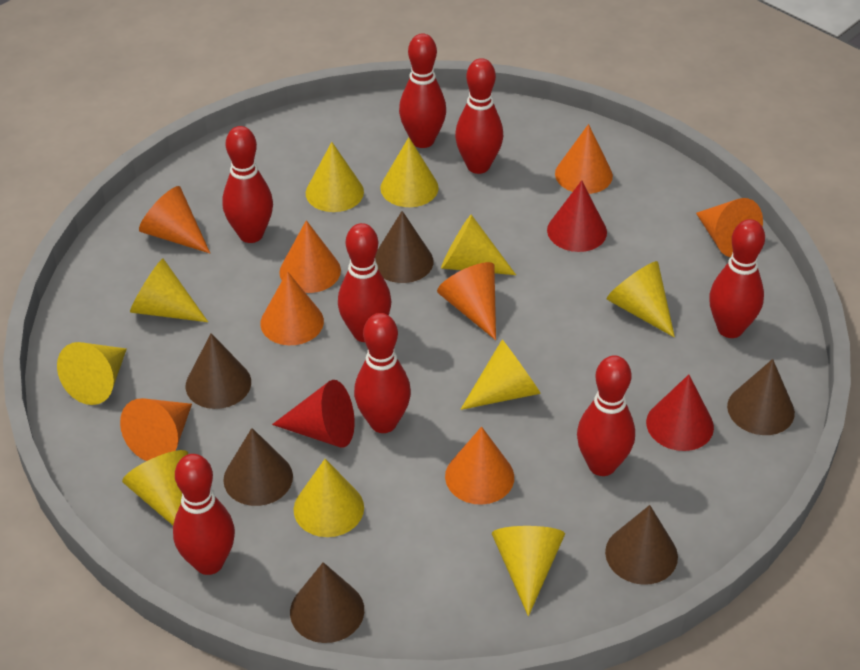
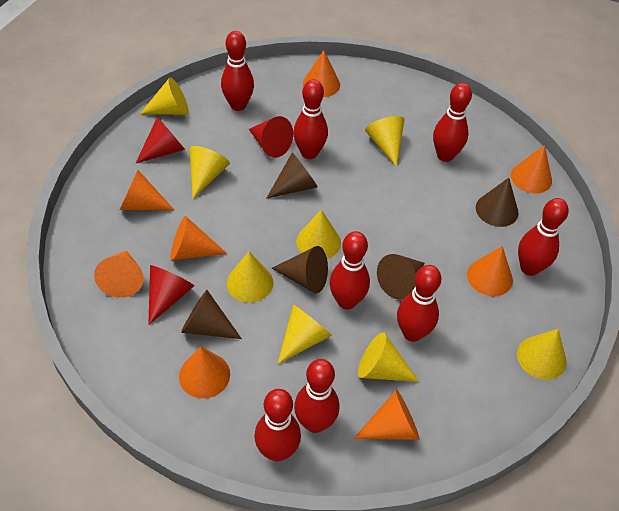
brown cone: 6 -> 5
yellow cone: 10 -> 8

